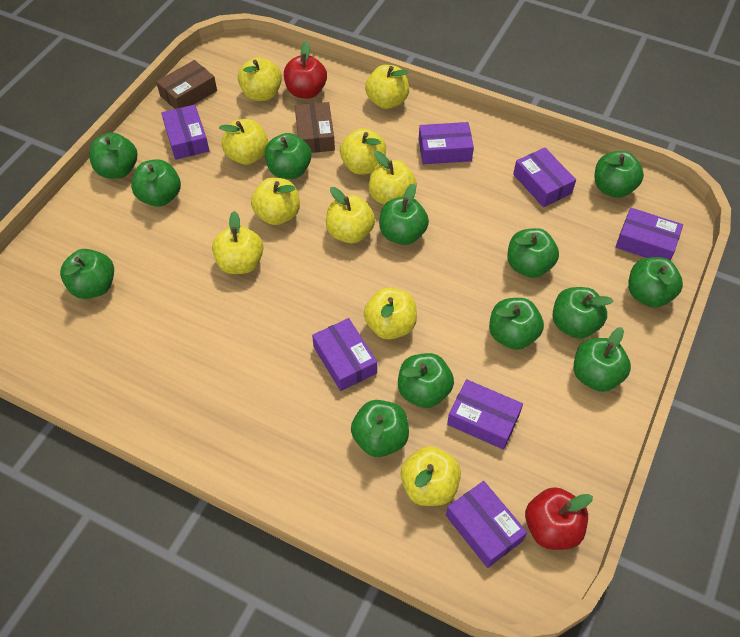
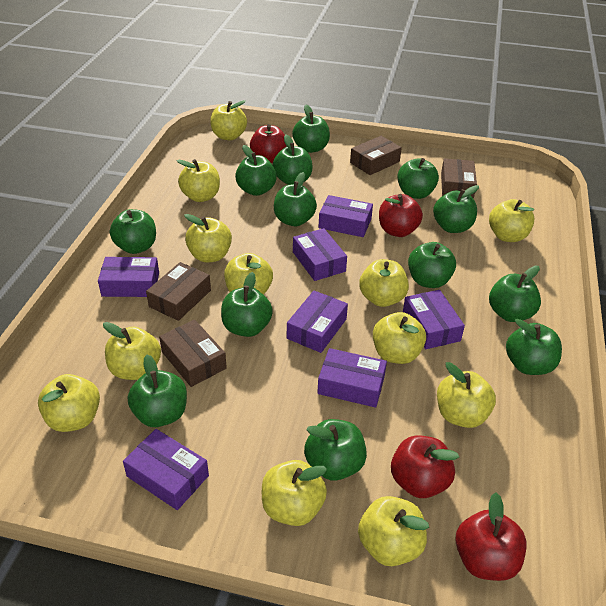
brown box: 2 -> 4
red apple: 2 -> 4
yellow apple: 10 -> 12

